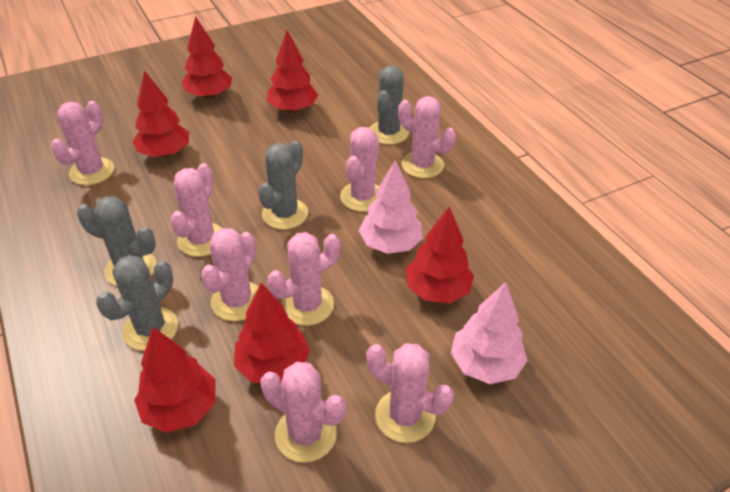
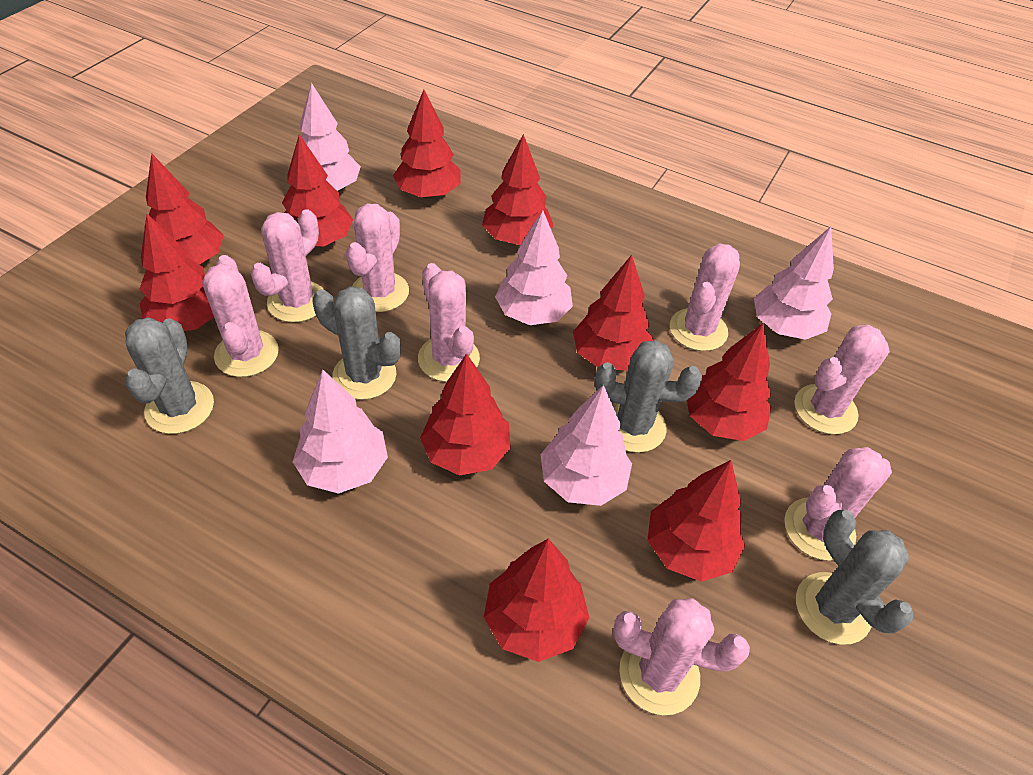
pink tree: 2 -> 5
red tree: 6 -> 10

